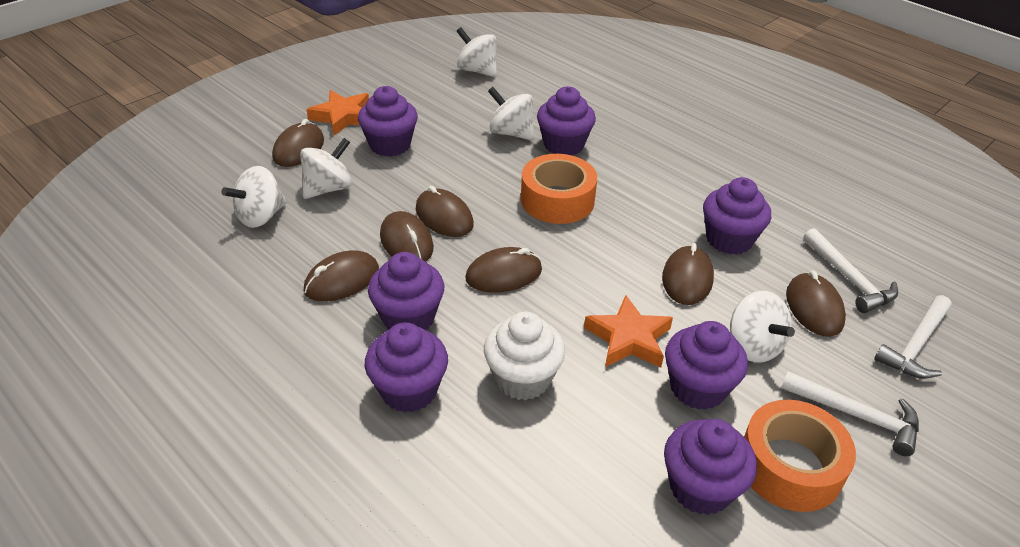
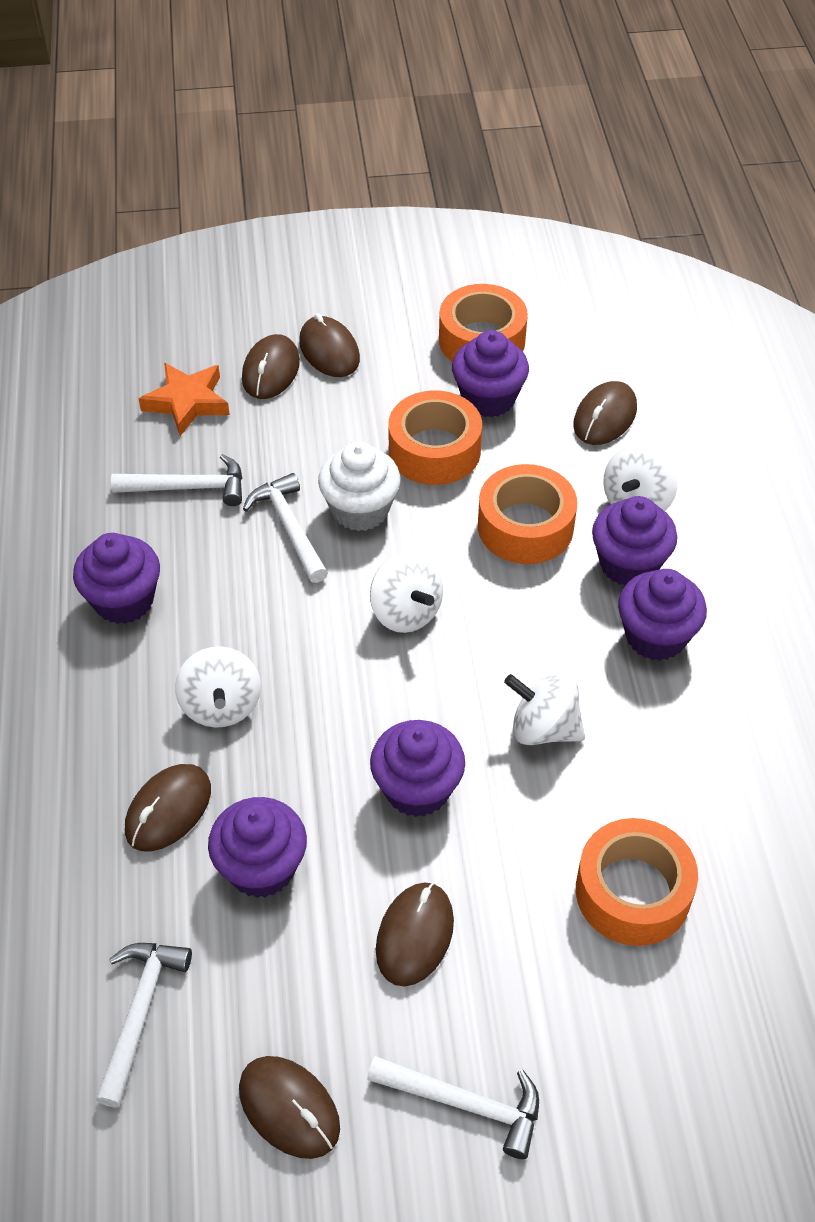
brown mouse: 7 -> 6
orange star: 2 -> 1
orange tape: 2 -> 4
purple cupcake: 7 -> 6
white hammer: 3 -> 4
white spinning top: 5 -> 4

